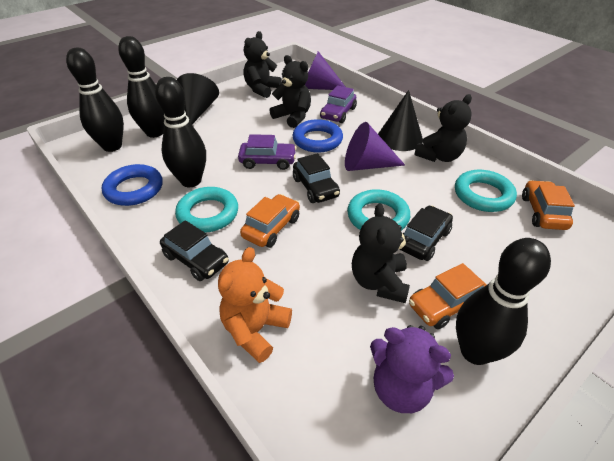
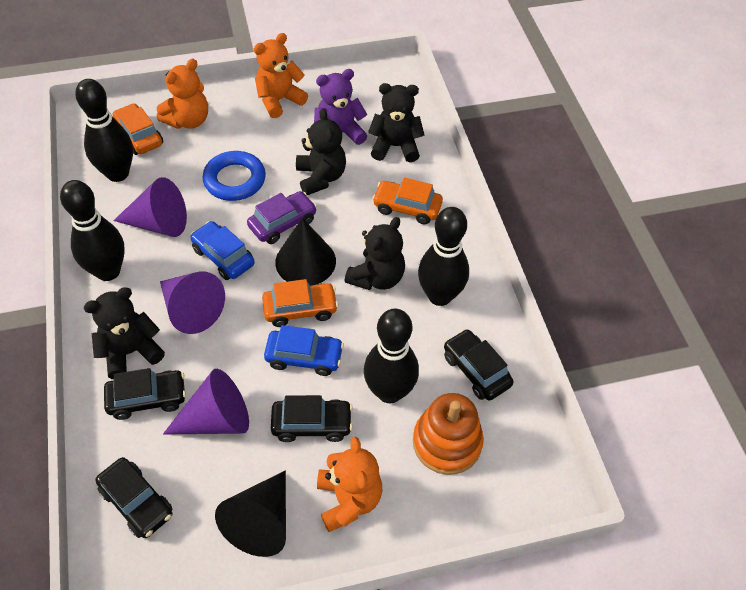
black car: 3 -> 4
blue car: 0 -> 2
blue ring: 2 -> 1
orange stacking toy: 0 -> 1
orange teddy bear: 1 -> 3
purple car: 2 -> 1
purple cone: 2 -> 3
turquoise ring: 3 -> 0

